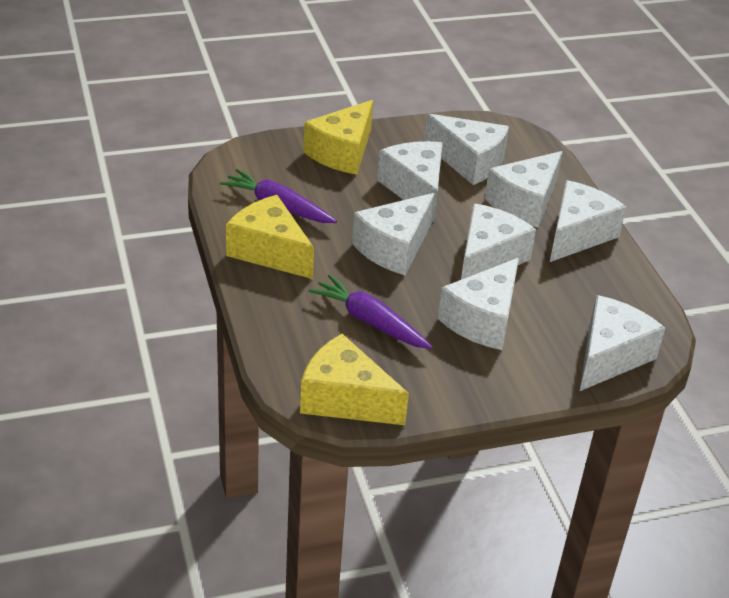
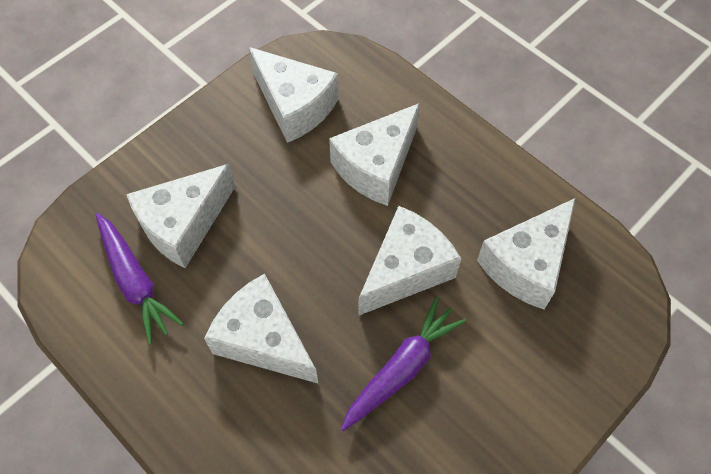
white cheese: 8 -> 6
yellow cheese: 3 -> 0

